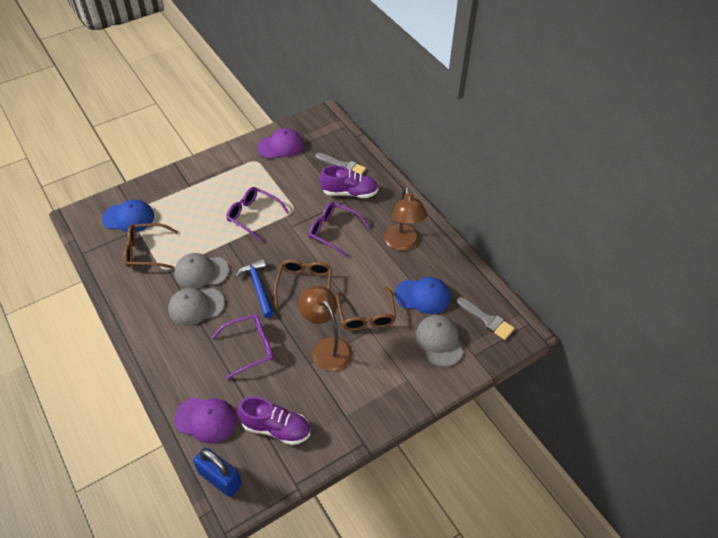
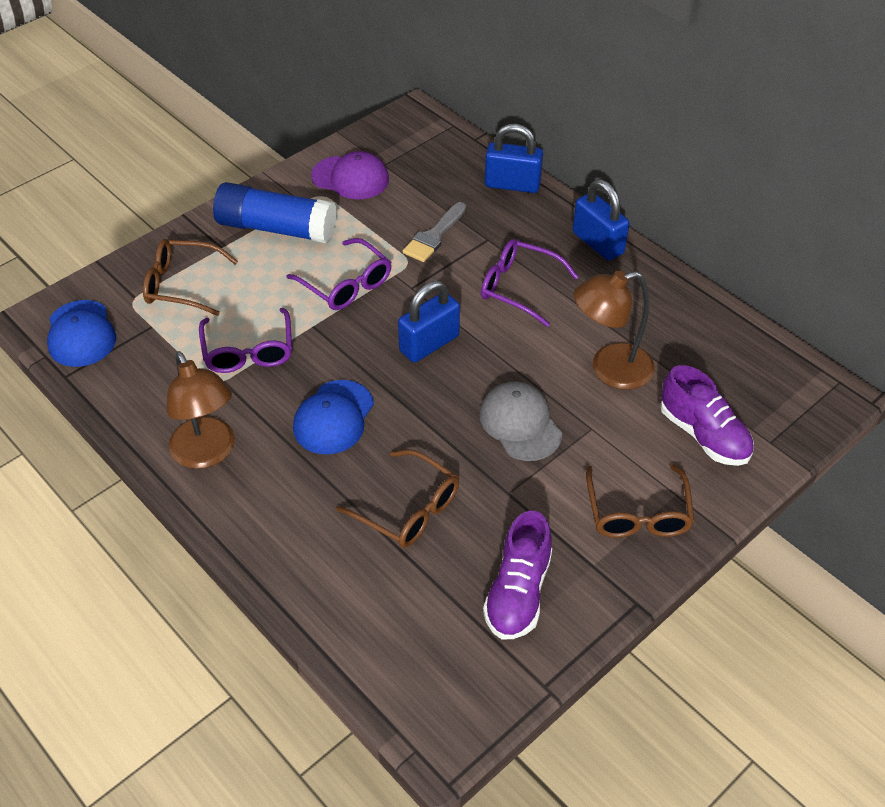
blue glue stick: 0 -> 1
blue hammer: 1 -> 0
blue padlock: 1 -> 3
grey brush: 2 -> 1
grey cap: 3 -> 1
purple cap: 2 -> 1

